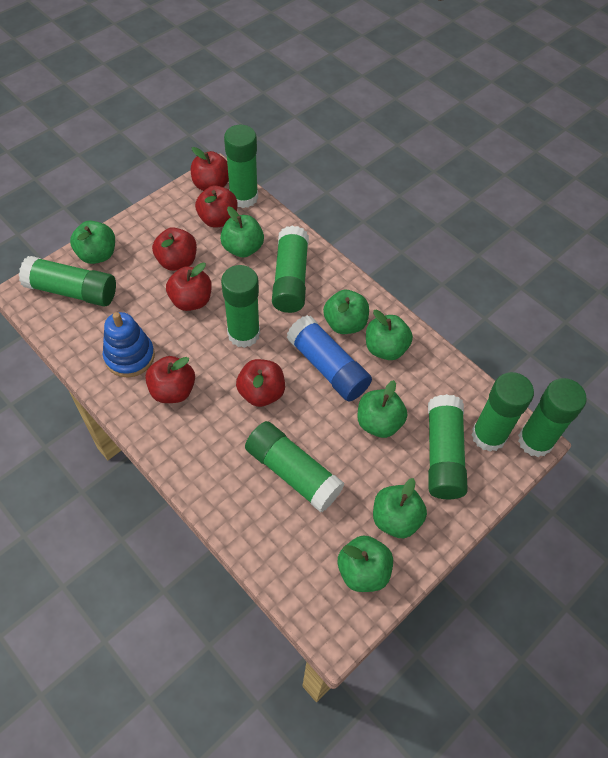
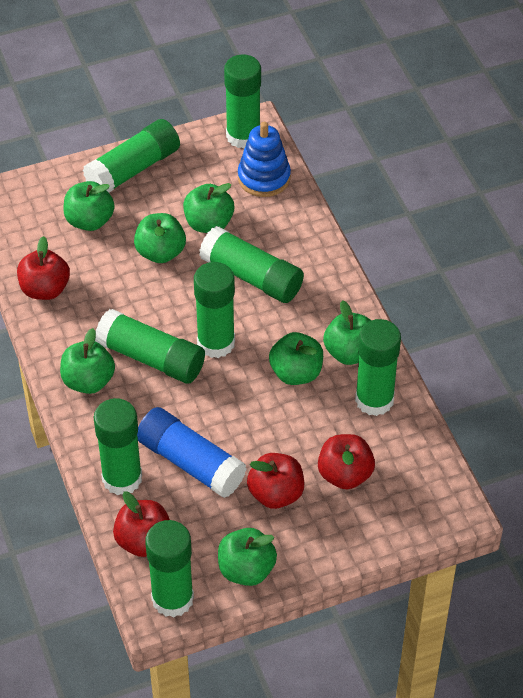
red apple: 6 -> 4

